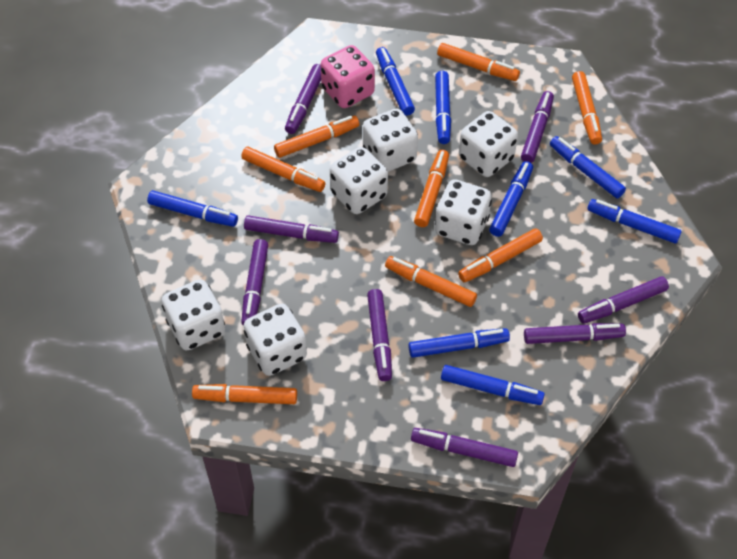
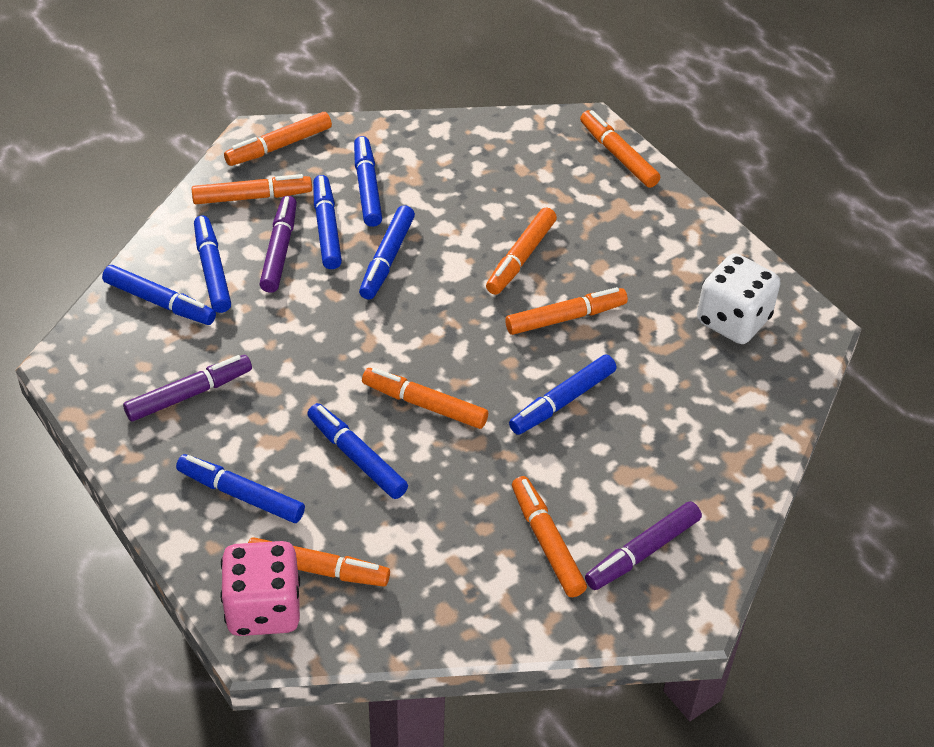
purple marker: 8 -> 3
white dice: 6 -> 1

